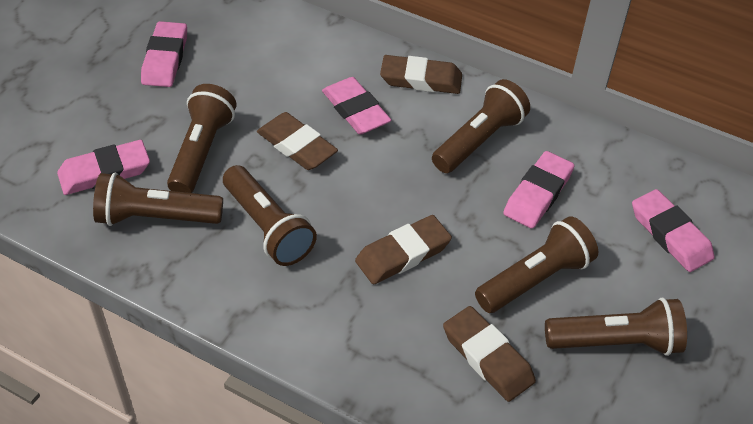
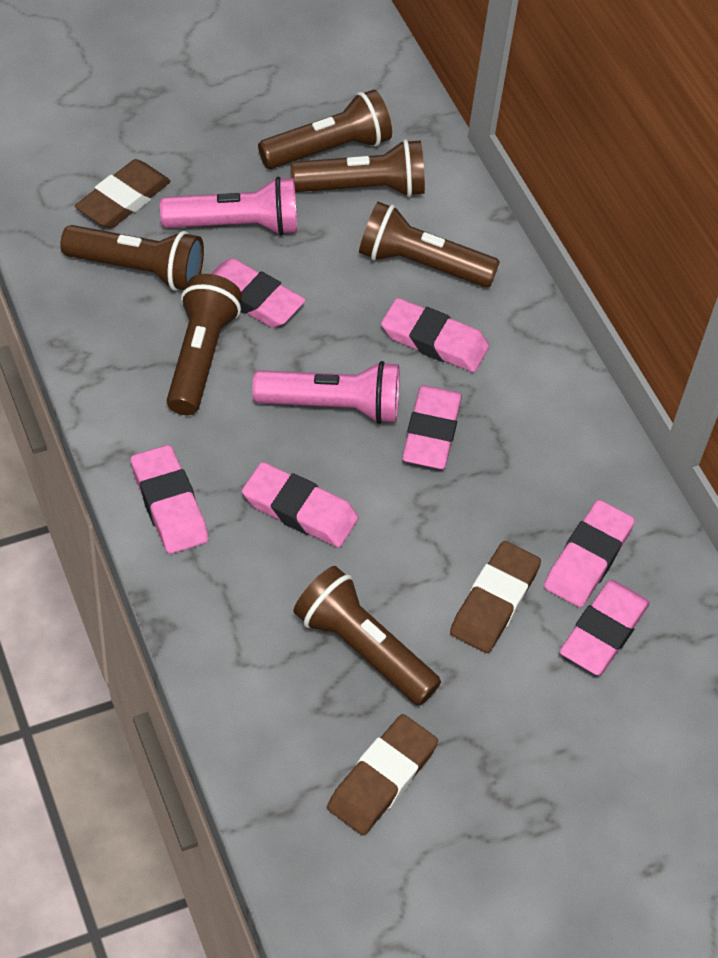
brown eraser: 4 -> 3
pink eraser: 5 -> 7
pink flashlight: 0 -> 2

